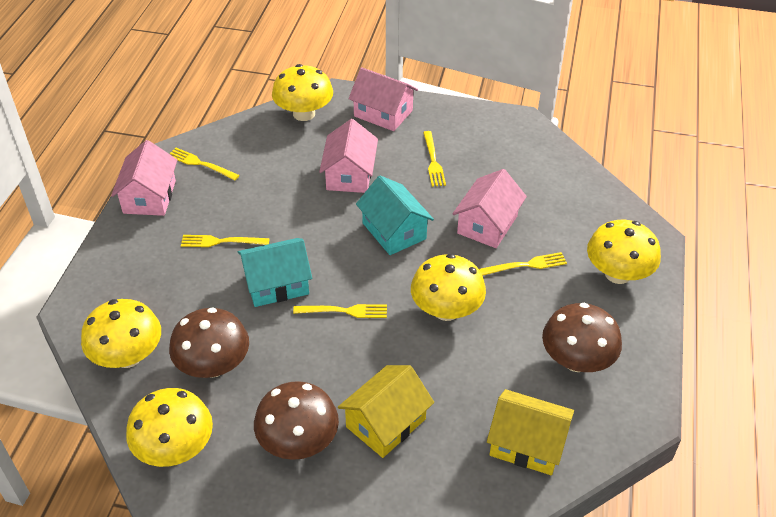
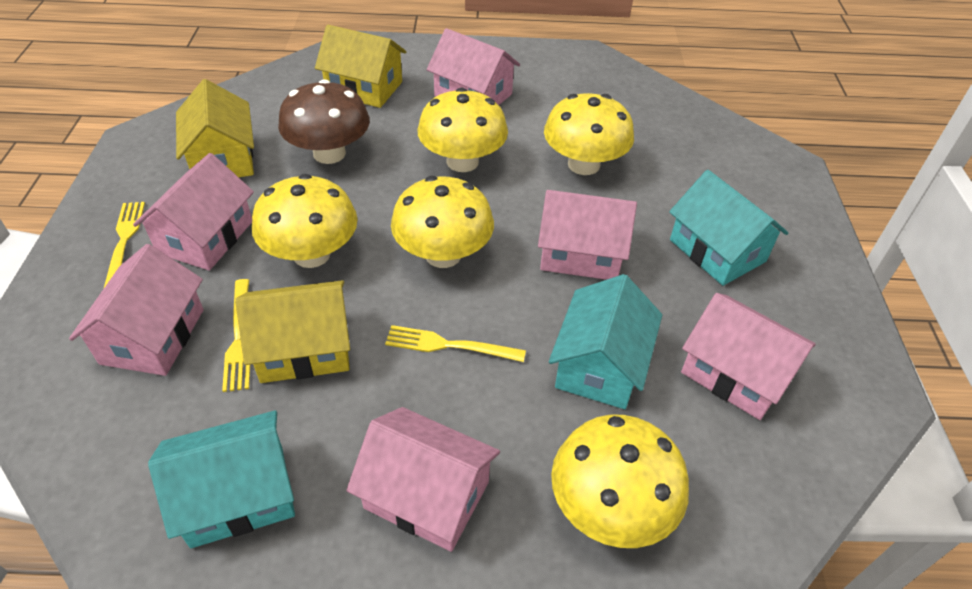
brown mushroom: 3 -> 1
pink house: 4 -> 6
turquoise house: 2 -> 3
yellow fork: 5 -> 3
yellow house: 2 -> 3

